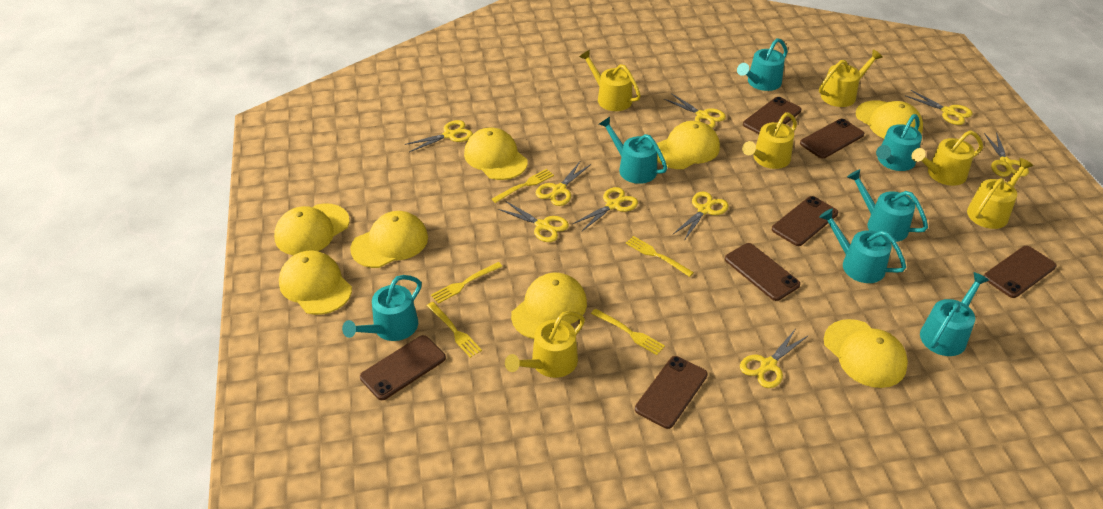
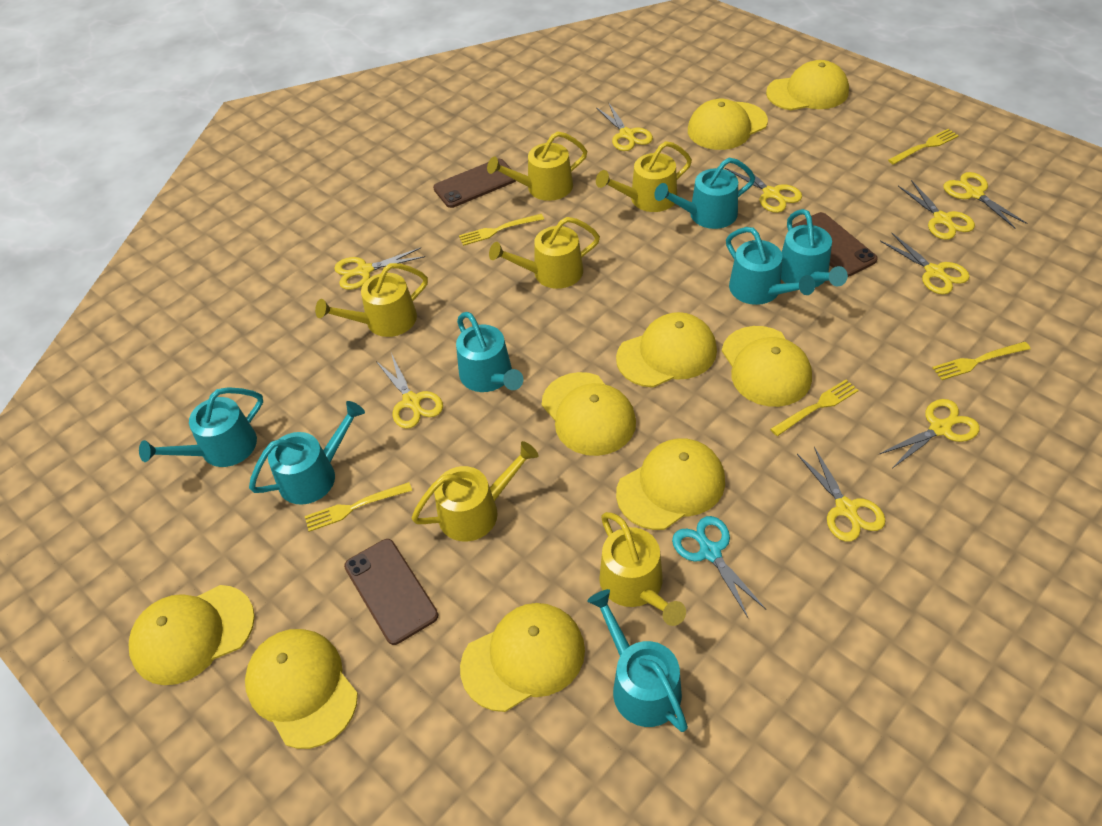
brown phone: 7 -> 3
turquoise scissors: 0 -> 1
yellow cap: 8 -> 9

